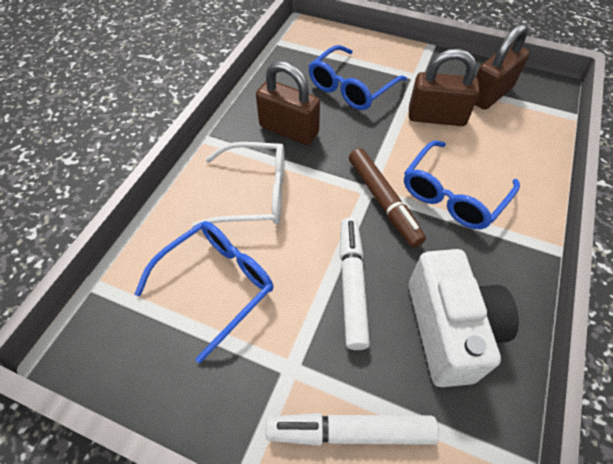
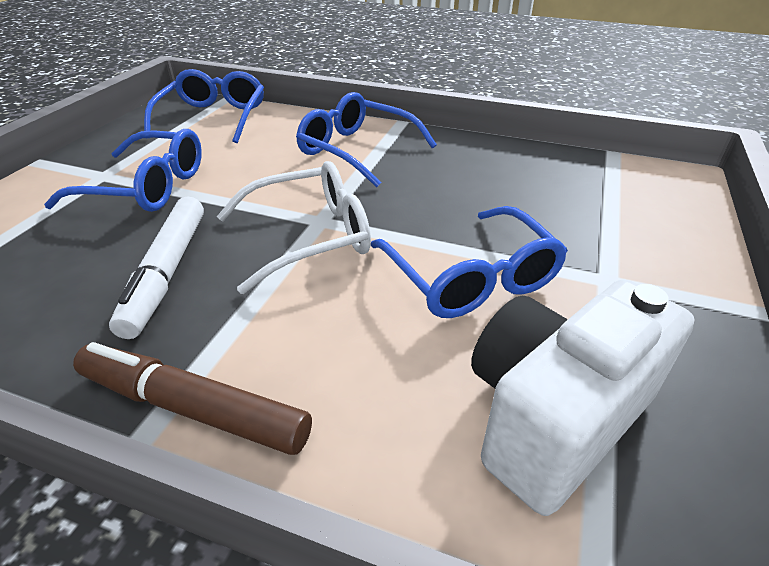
blue glasses: 3 -> 4
brown padlock: 3 -> 0
white marker: 2 -> 1

